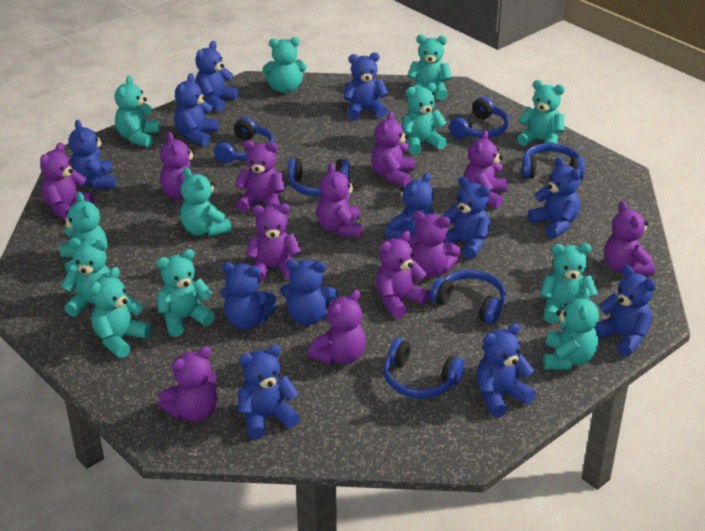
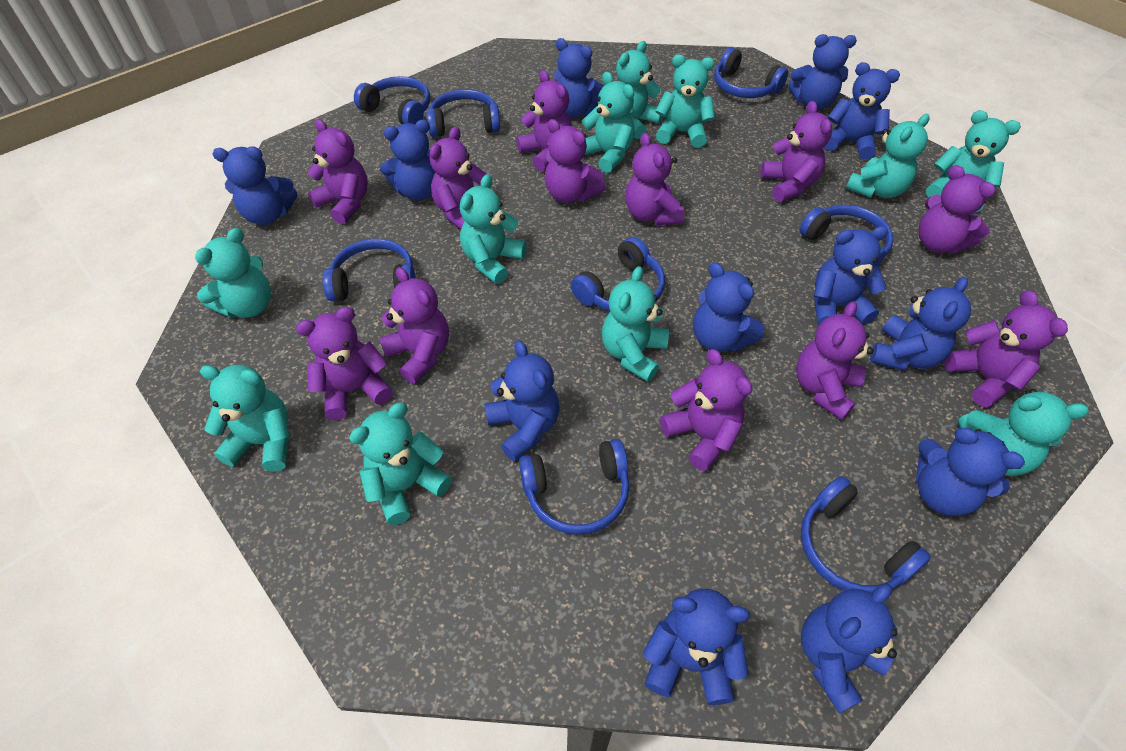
blue headphones: 6 -> 8
turquoise teddy bear: 12 -> 11

